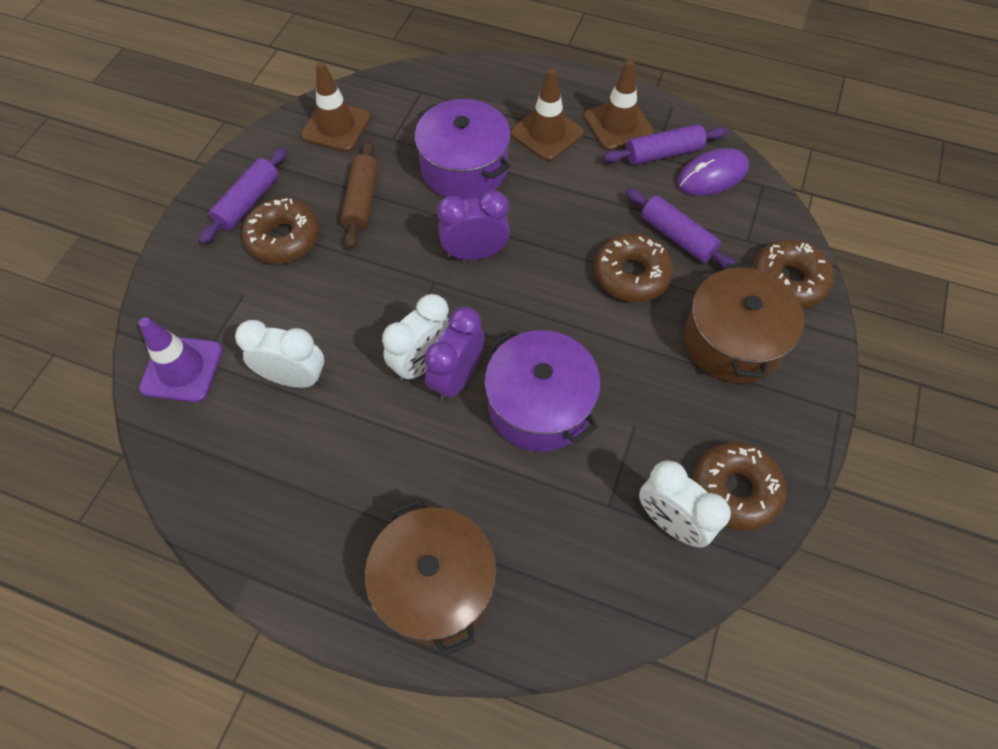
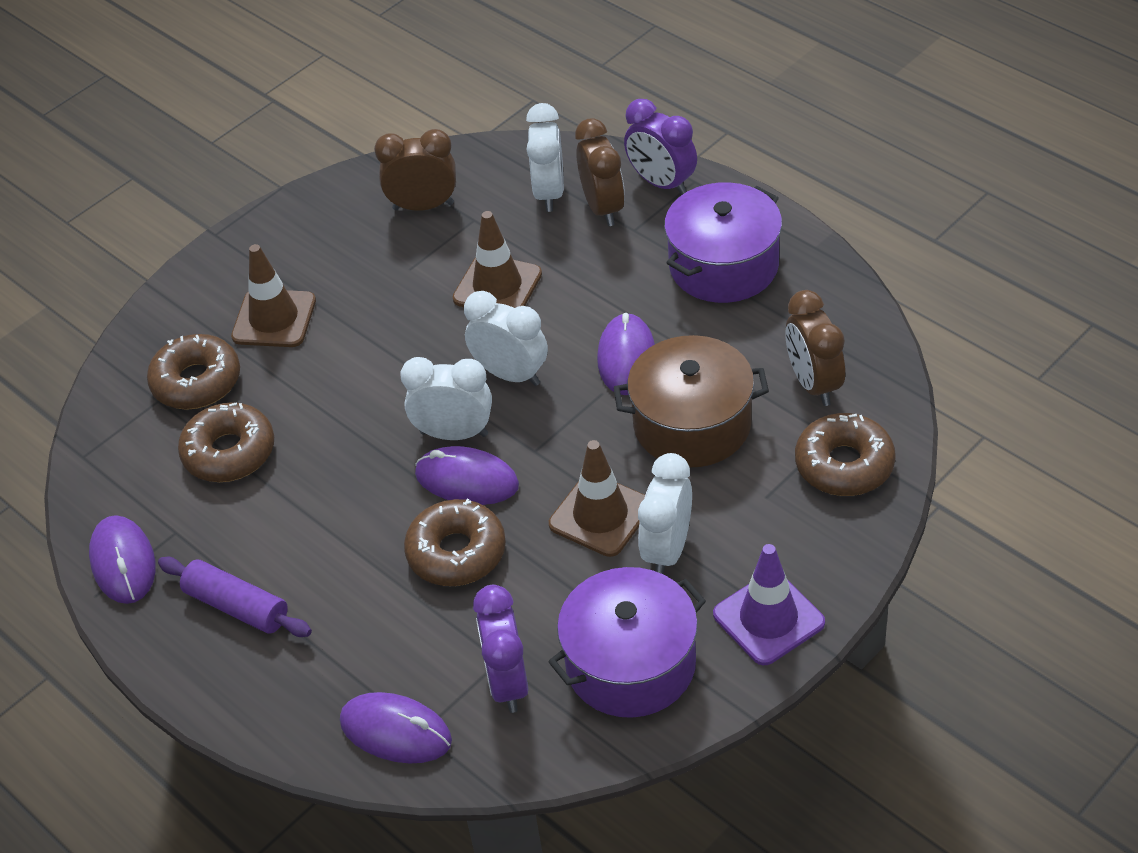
brown clock: 0 -> 3
brown pot: 2 -> 1
brown rolling pin: 1 -> 0
purple mouse: 1 -> 4
purple rolling pin: 3 -> 1
white clock: 3 -> 4

